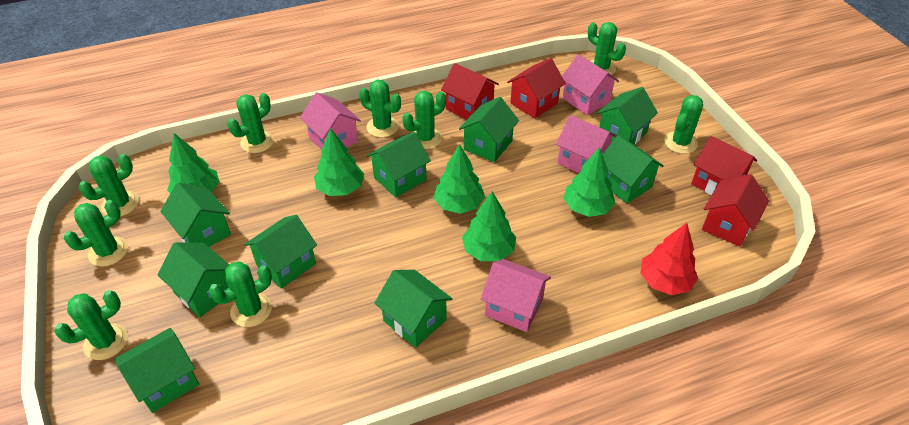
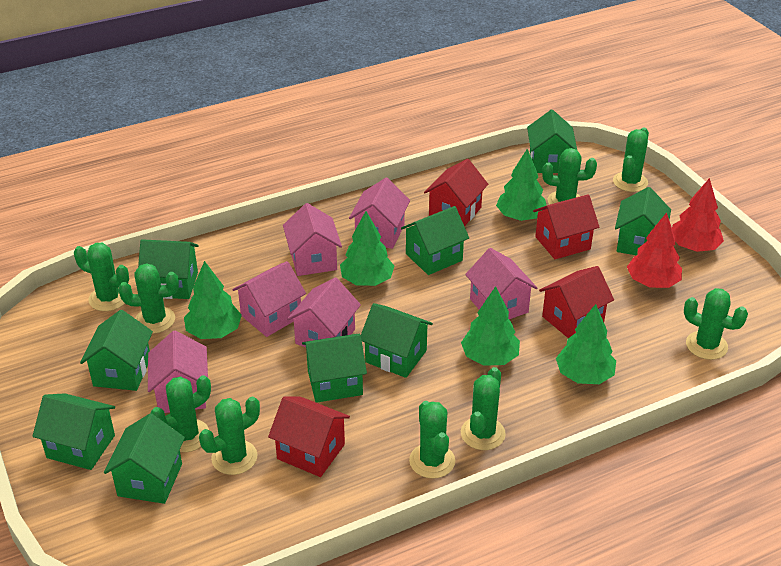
pink house: 4 -> 6
red tree: 1 -> 2

